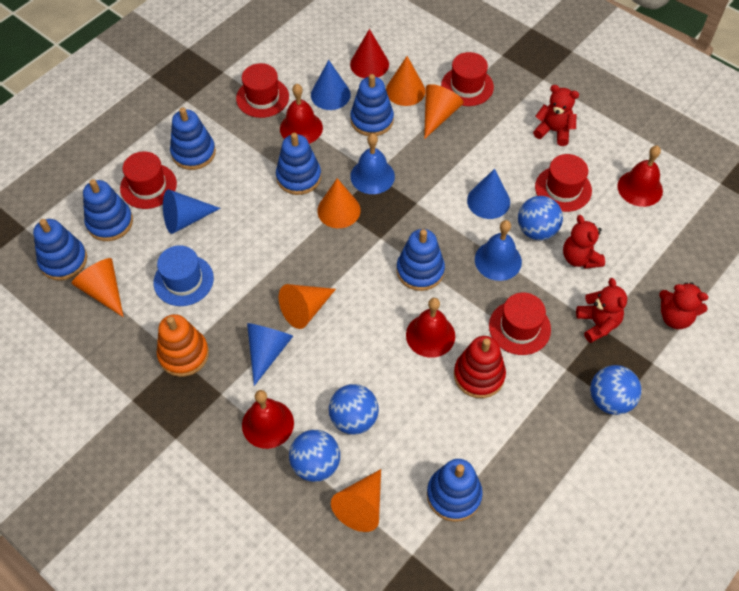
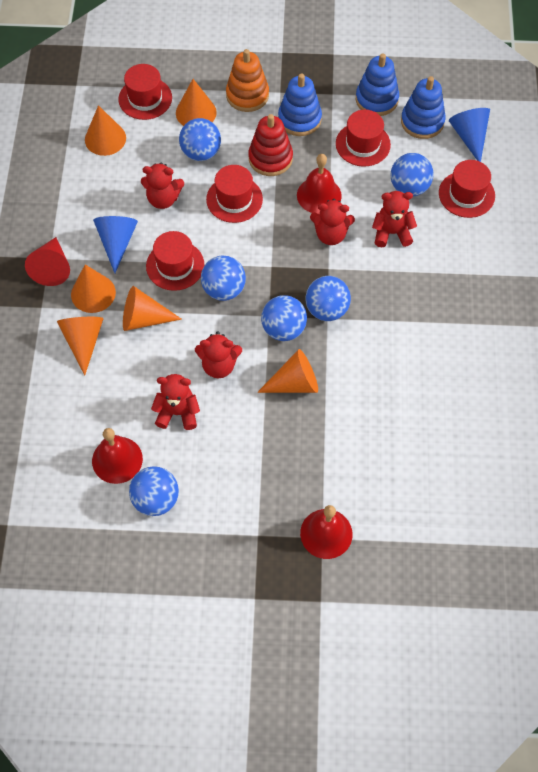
blue ball: 4 -> 6
blue bell: 2 -> 0
blue cone: 4 -> 2
blue hat: 1 -> 0
blue stacking toy: 7 -> 3
red bell: 4 -> 3
red teddy bear: 4 -> 5

